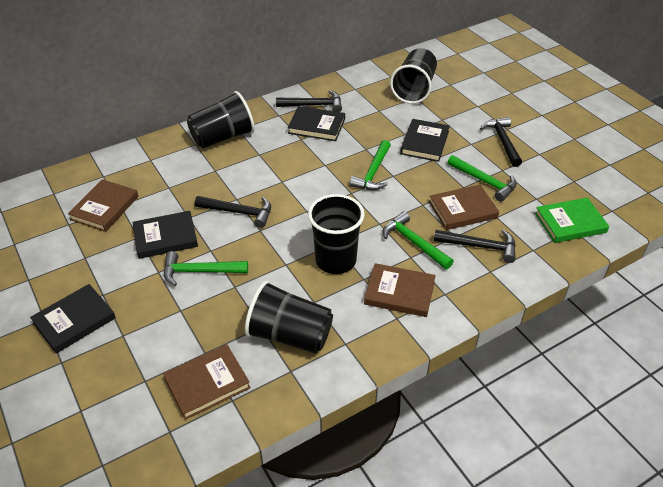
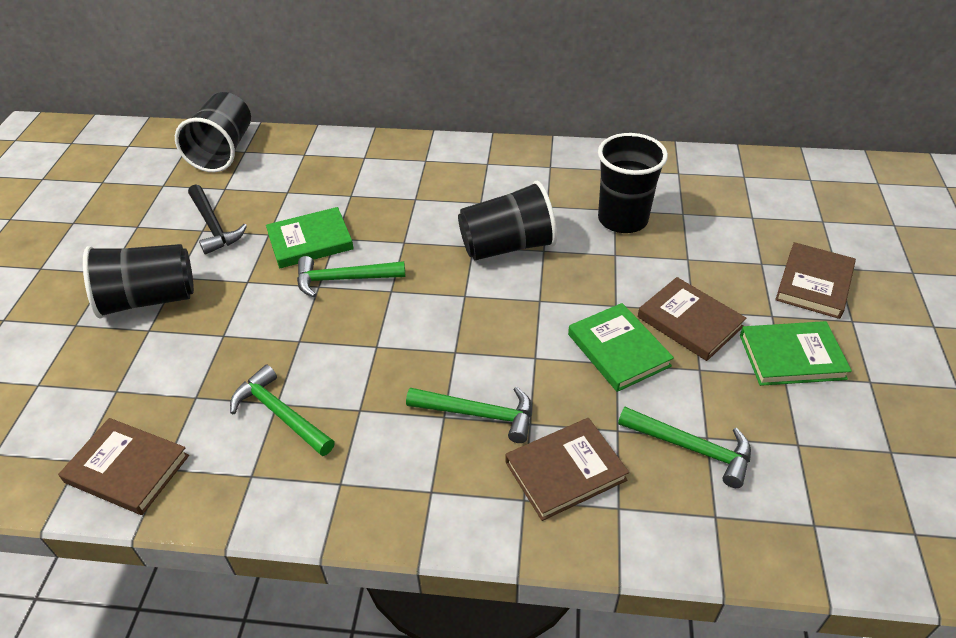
black book: 4 -> 0
black hammer: 4 -> 1
green book: 1 -> 3

